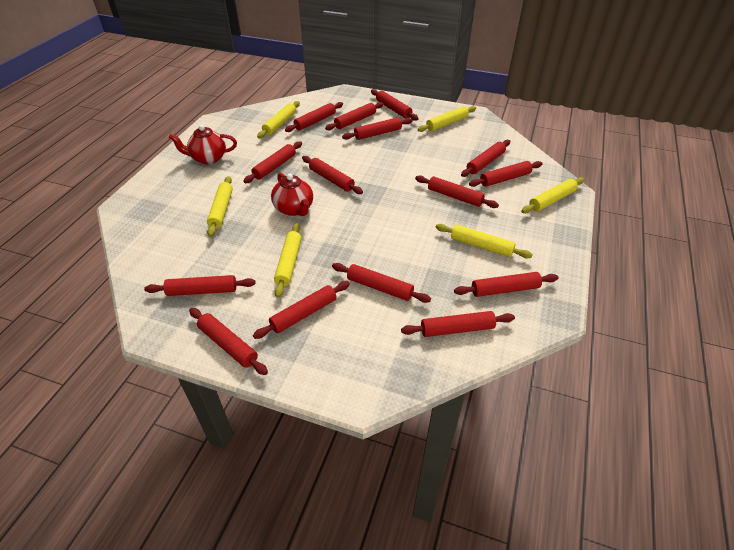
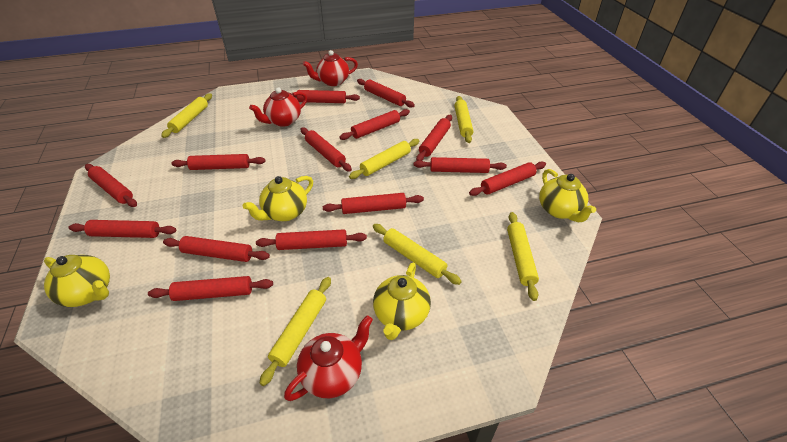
red rolling pin: 15 -> 14
red teapot: 2 -> 3
yellow teapot: 0 -> 4

